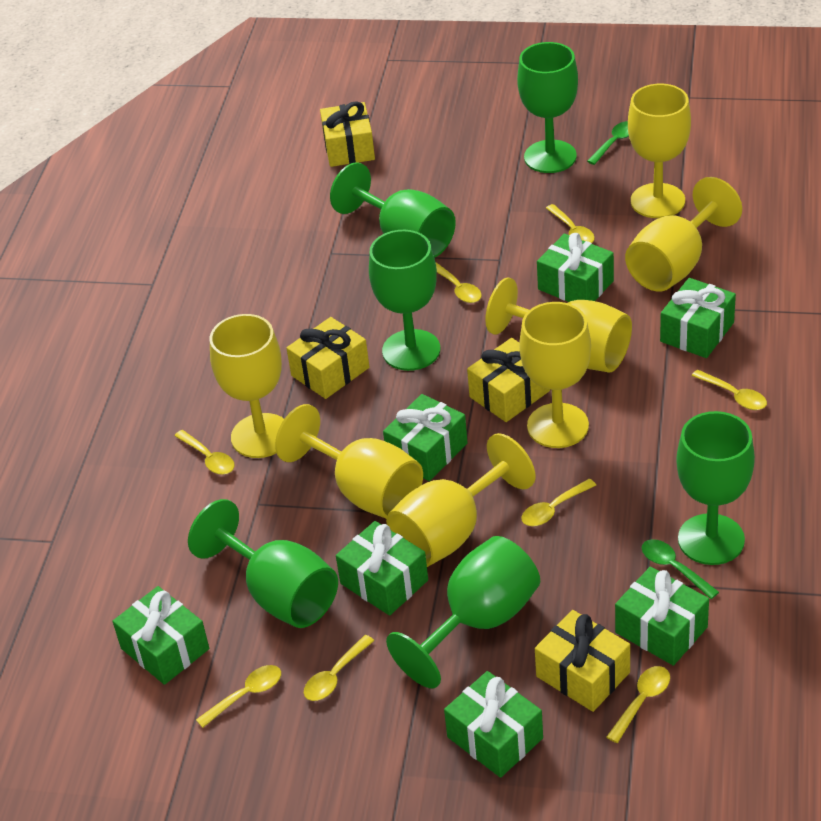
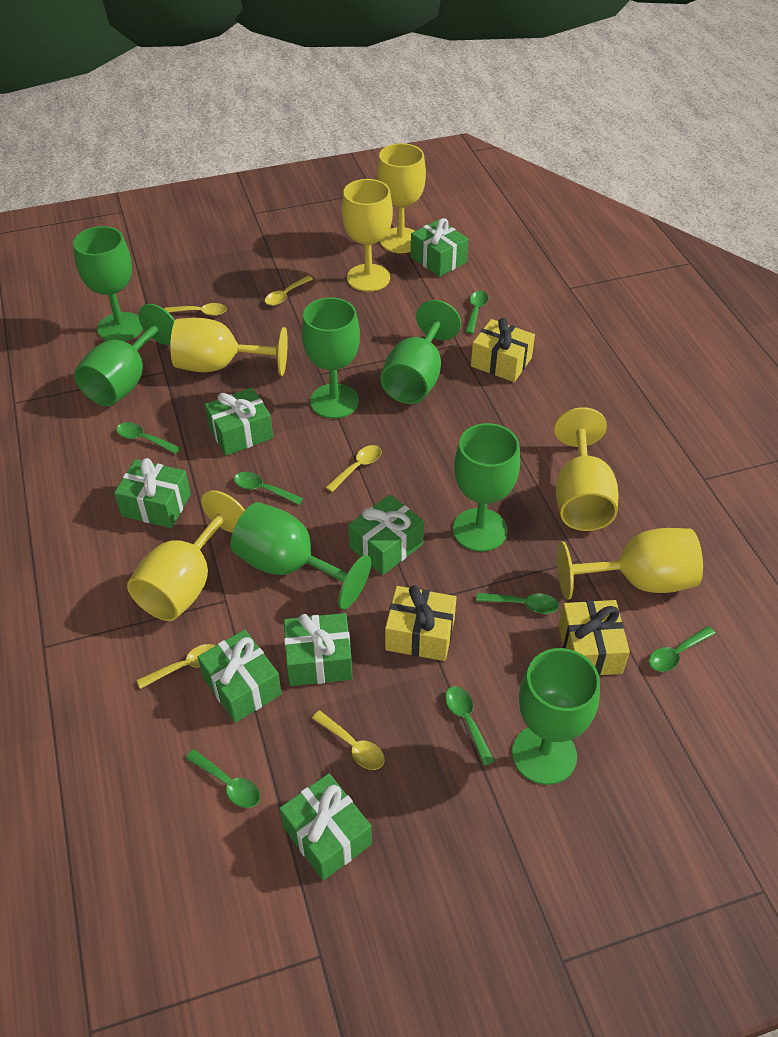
green goblet: 6 -> 7
green spoon: 2 -> 7
yellow gift: 4 -> 3
yellow goblet: 7 -> 6
yellow spoon: 8 -> 5

